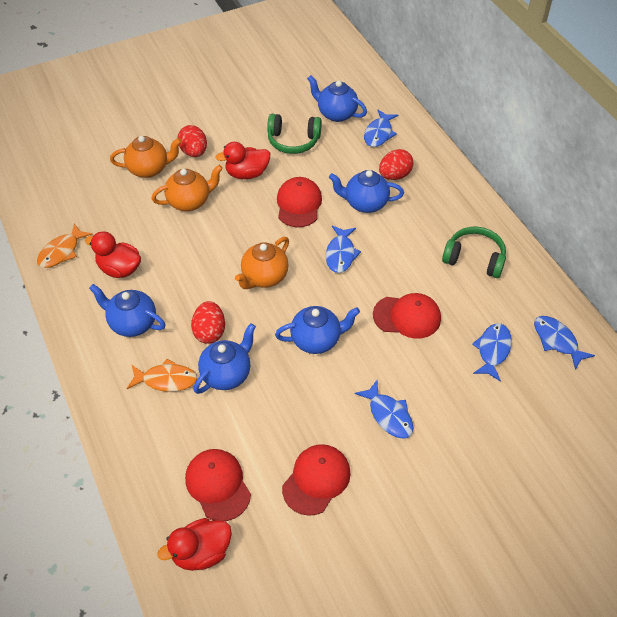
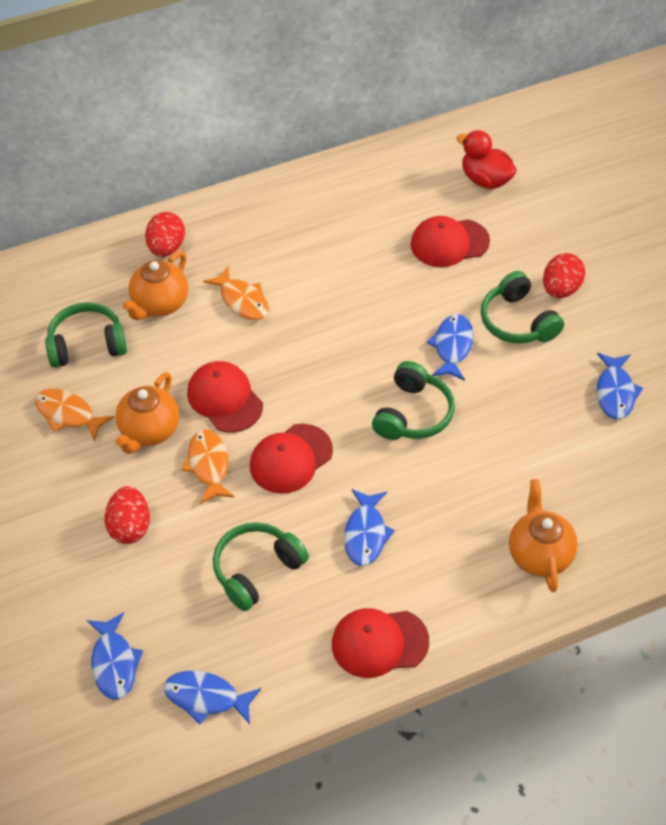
blue teapot: 5 -> 0
green headphones: 2 -> 4
orange fish: 2 -> 3
red duck: 3 -> 1

